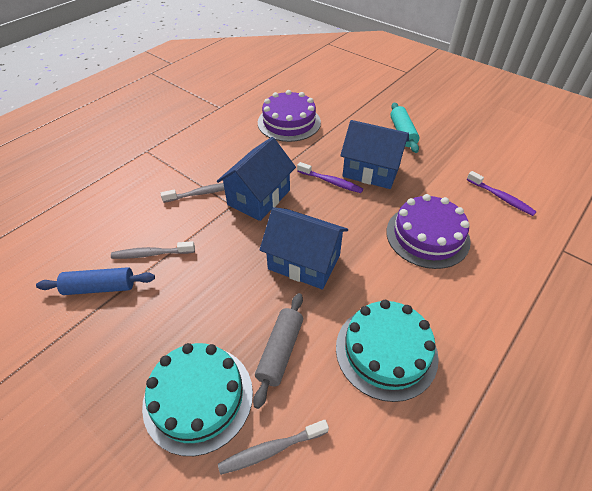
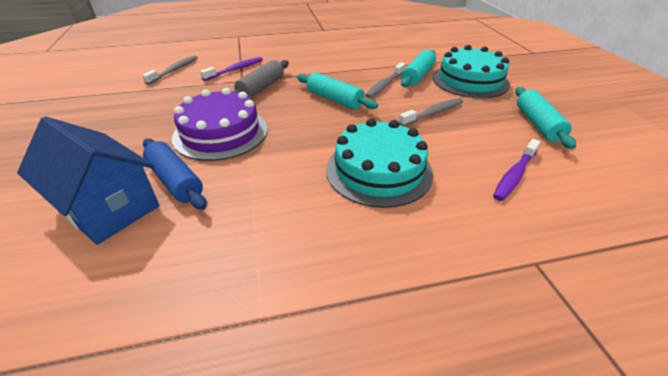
blue house: 3 -> 1
purple cake: 2 -> 1
turquoise rolling pin: 1 -> 3

